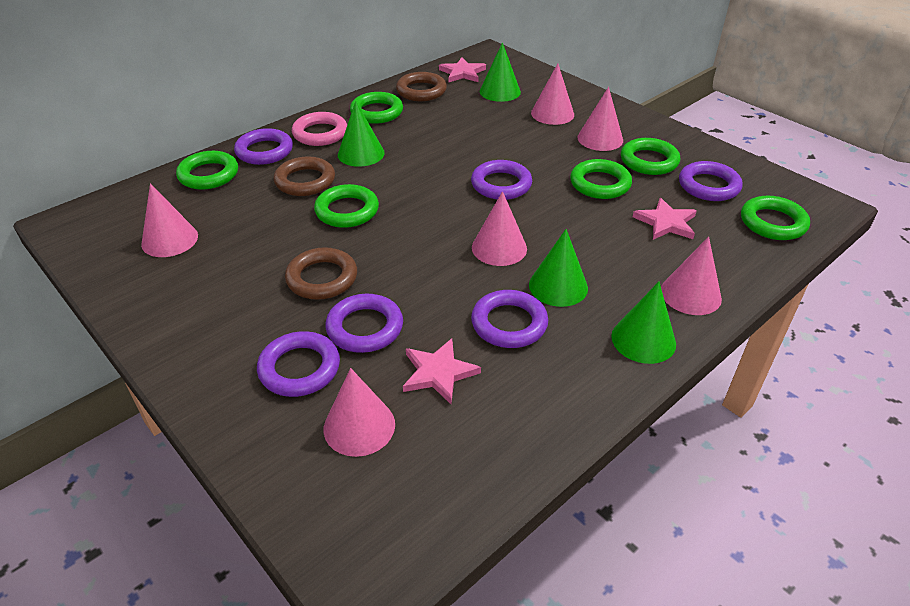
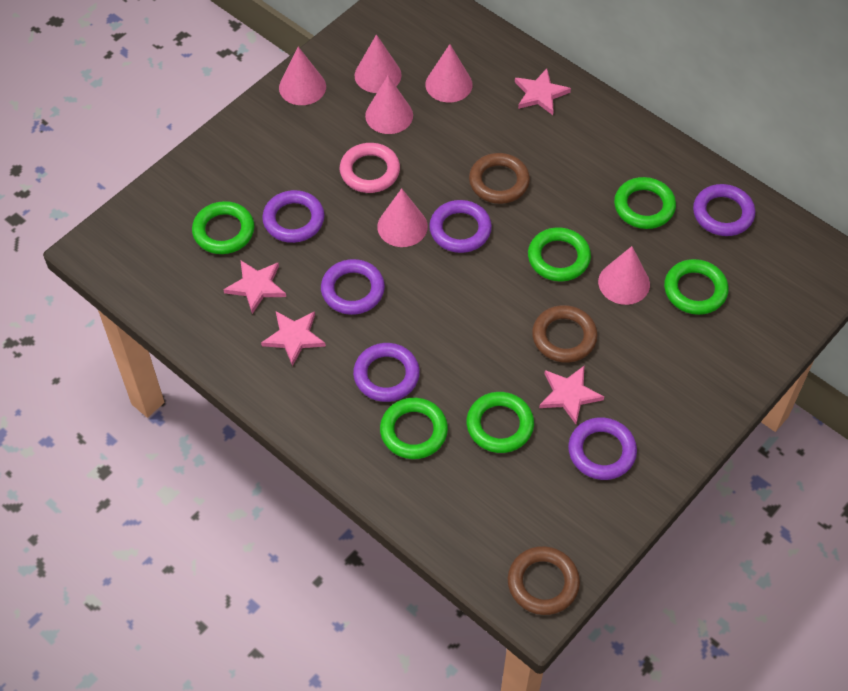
green cone: 4 -> 0
pink star: 3 -> 4

